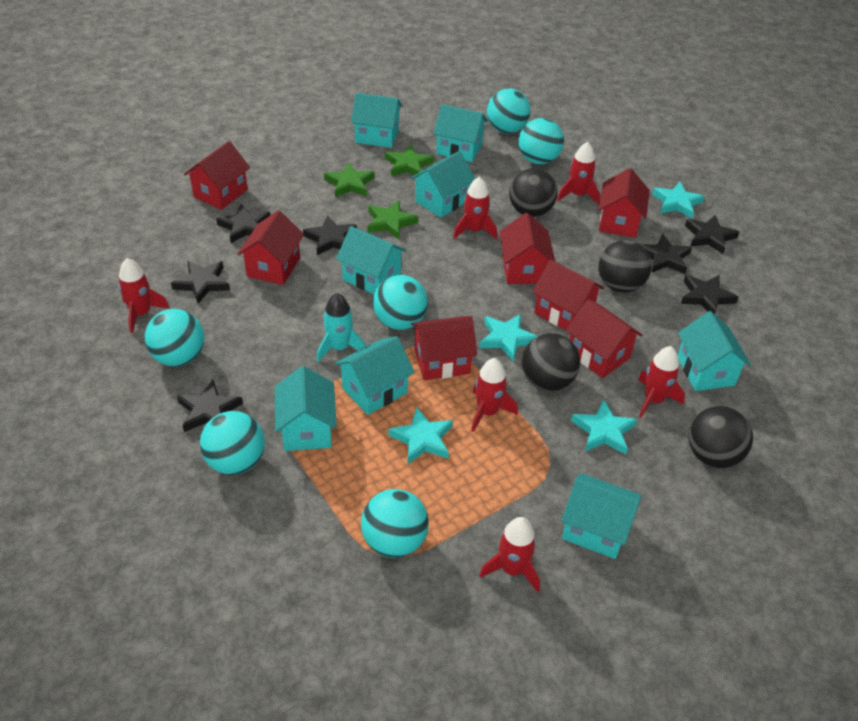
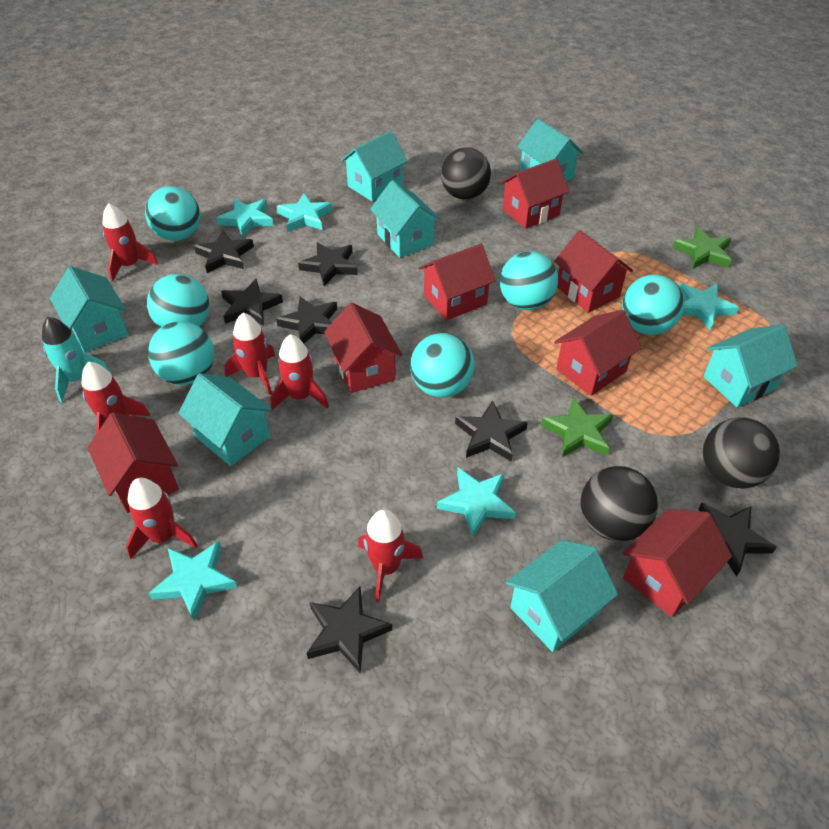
black ball: 4 -> 3
green star: 3 -> 2
turquoise house: 8 -> 7
turquoise star: 4 -> 5

